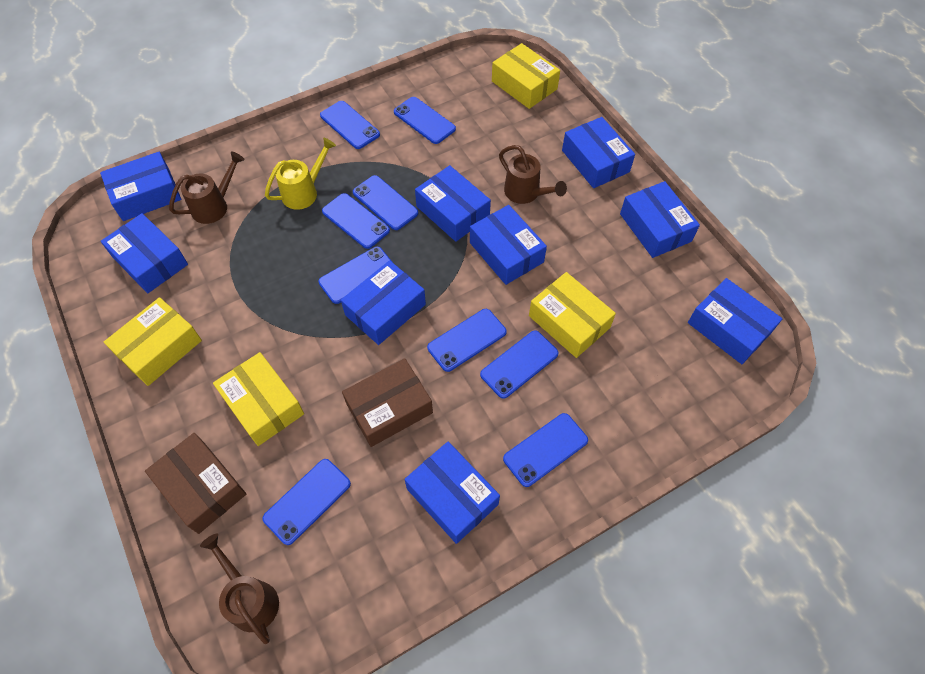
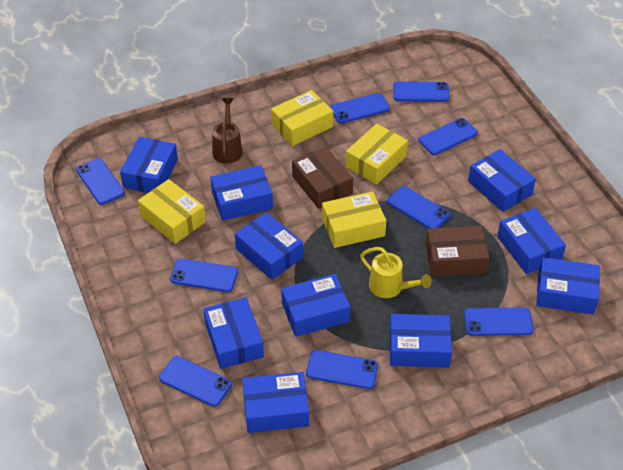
blue box: 9 -> 10
brown watering can: 3 -> 1

